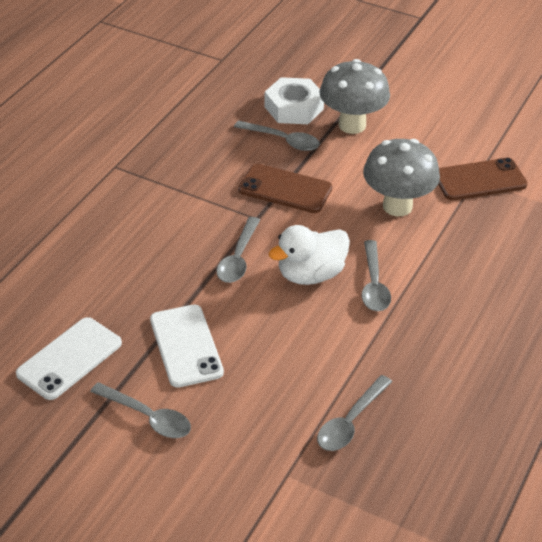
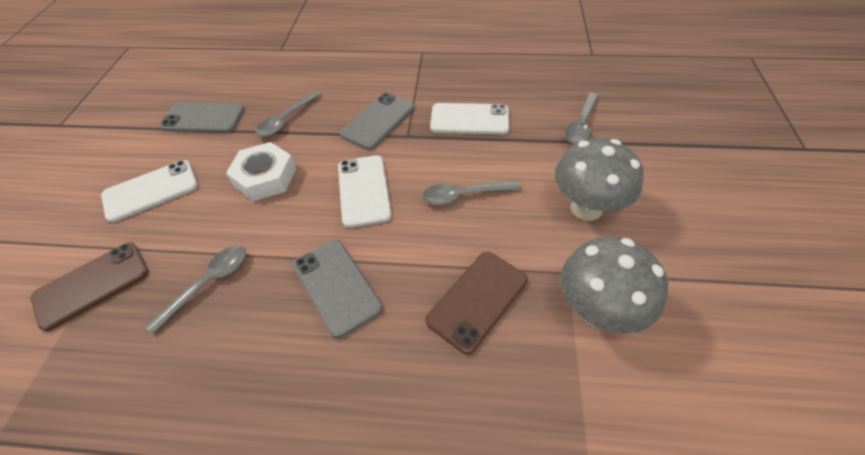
grey phone: 0 -> 3
grey spoon: 5 -> 4
white duck: 1 -> 0
white phone: 2 -> 3

